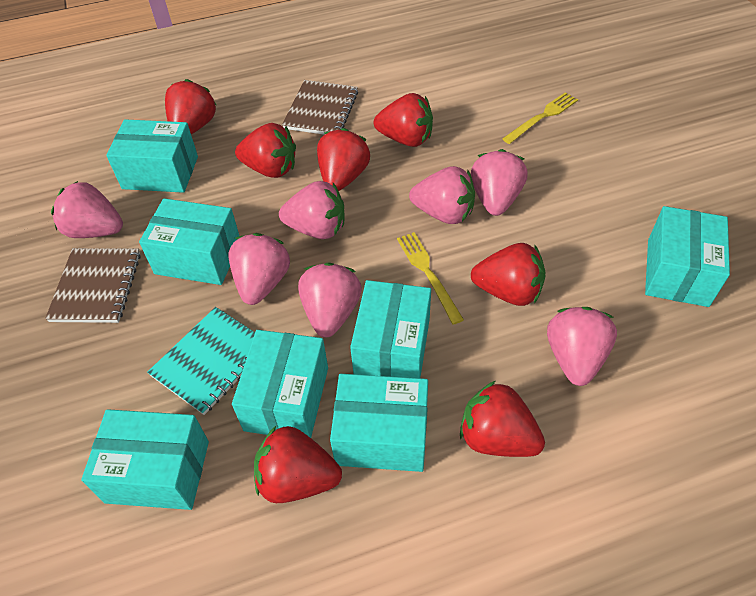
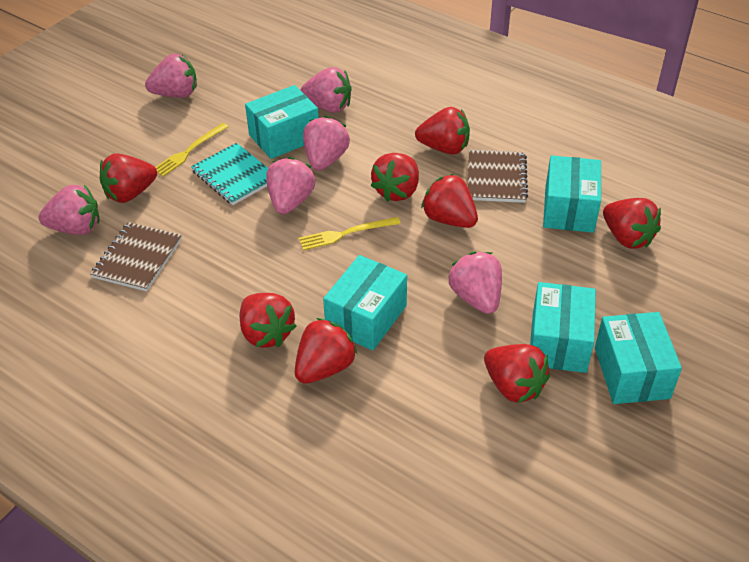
pink strawberry: 7 -> 6
red strawberry: 7 -> 8
turquoise box: 7 -> 5

